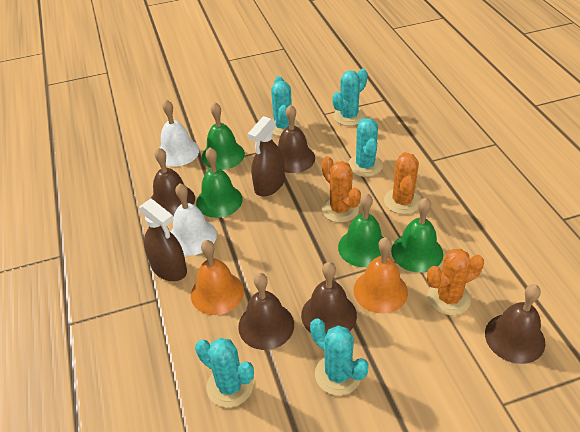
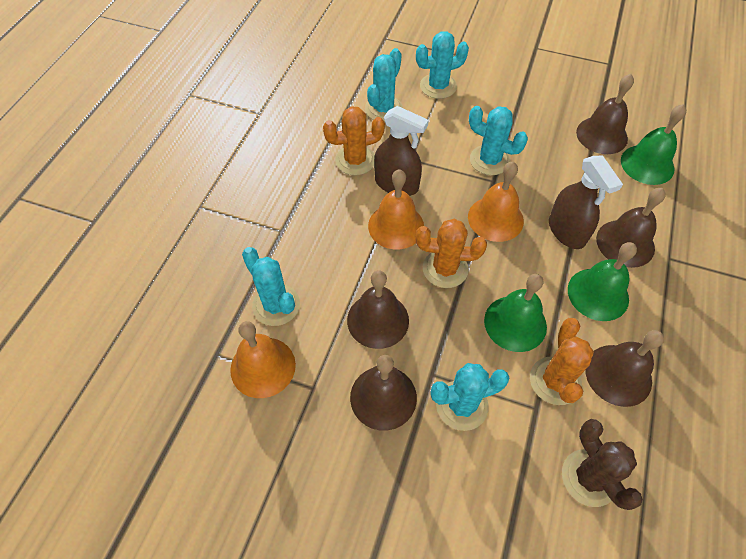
brown cactus: 0 -> 1
green bell: 4 -> 3
orange bell: 2 -> 3
white bell: 2 -> 0

